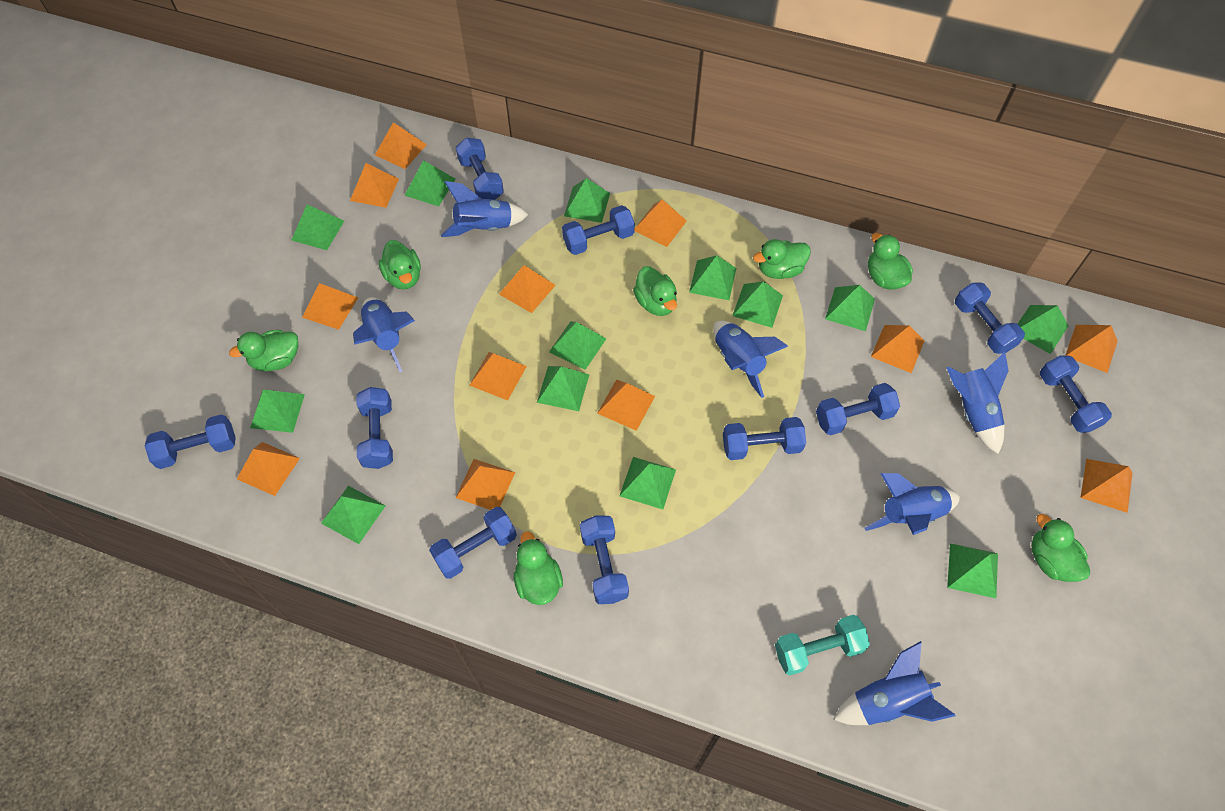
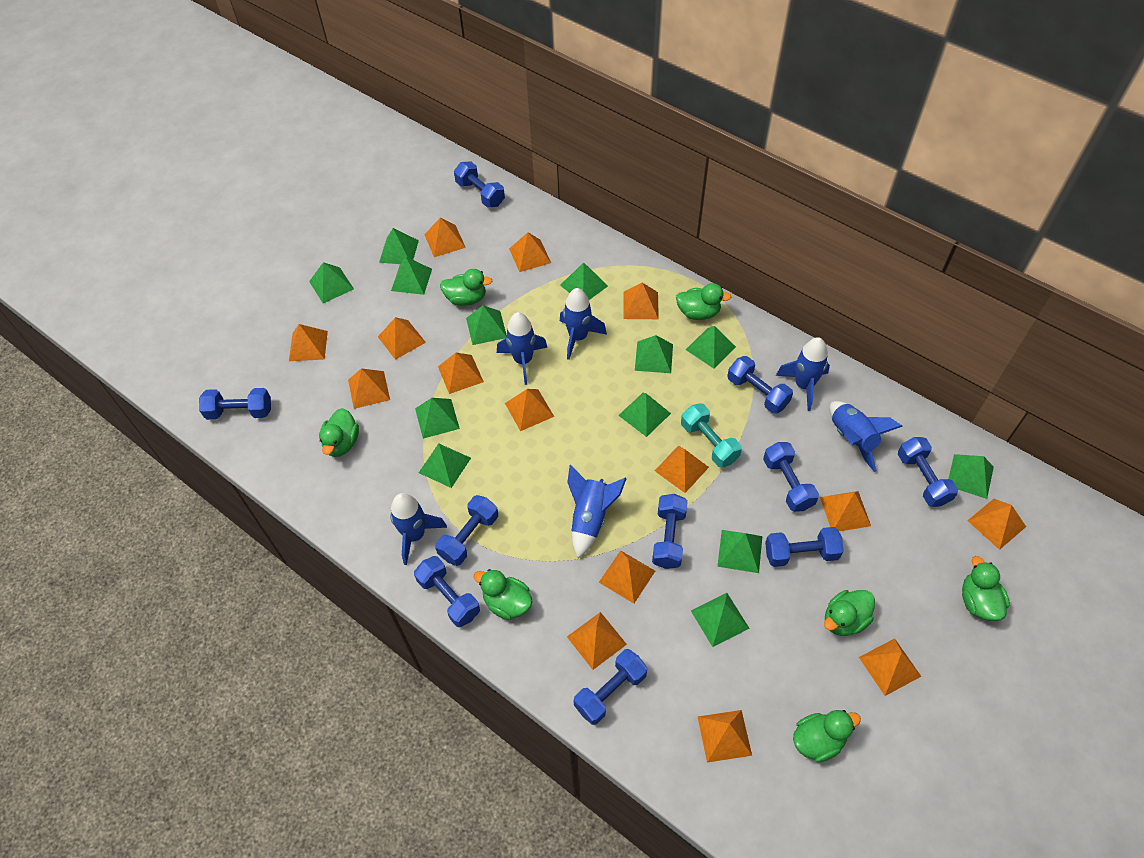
orange pyramid: 12 -> 15

